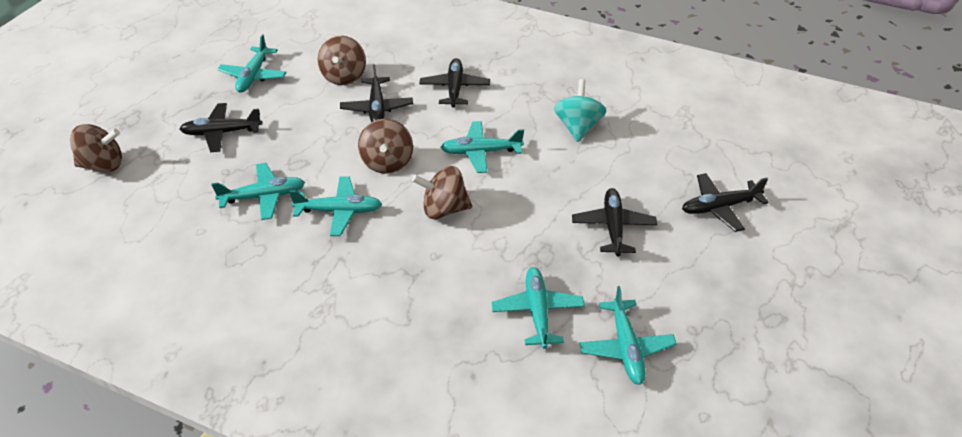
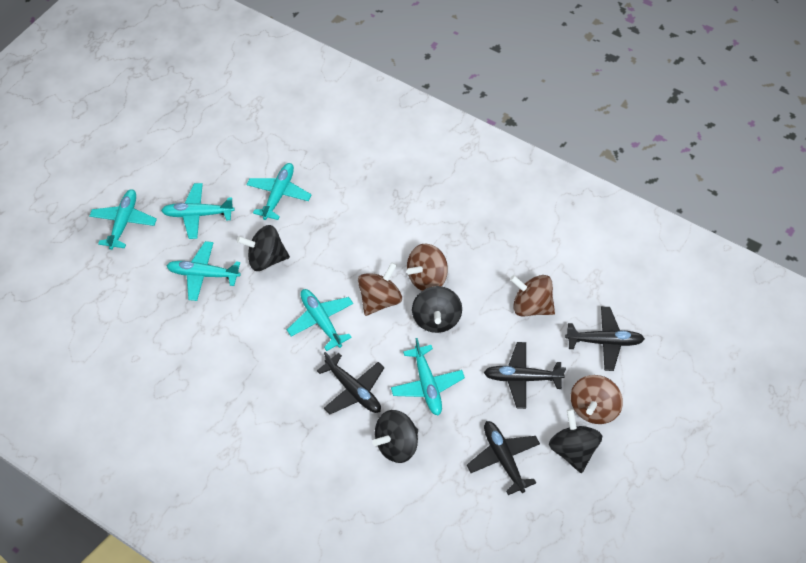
black plane: 5 -> 4
black spinning top: 0 -> 4
turquoise spinning top: 1 -> 0

